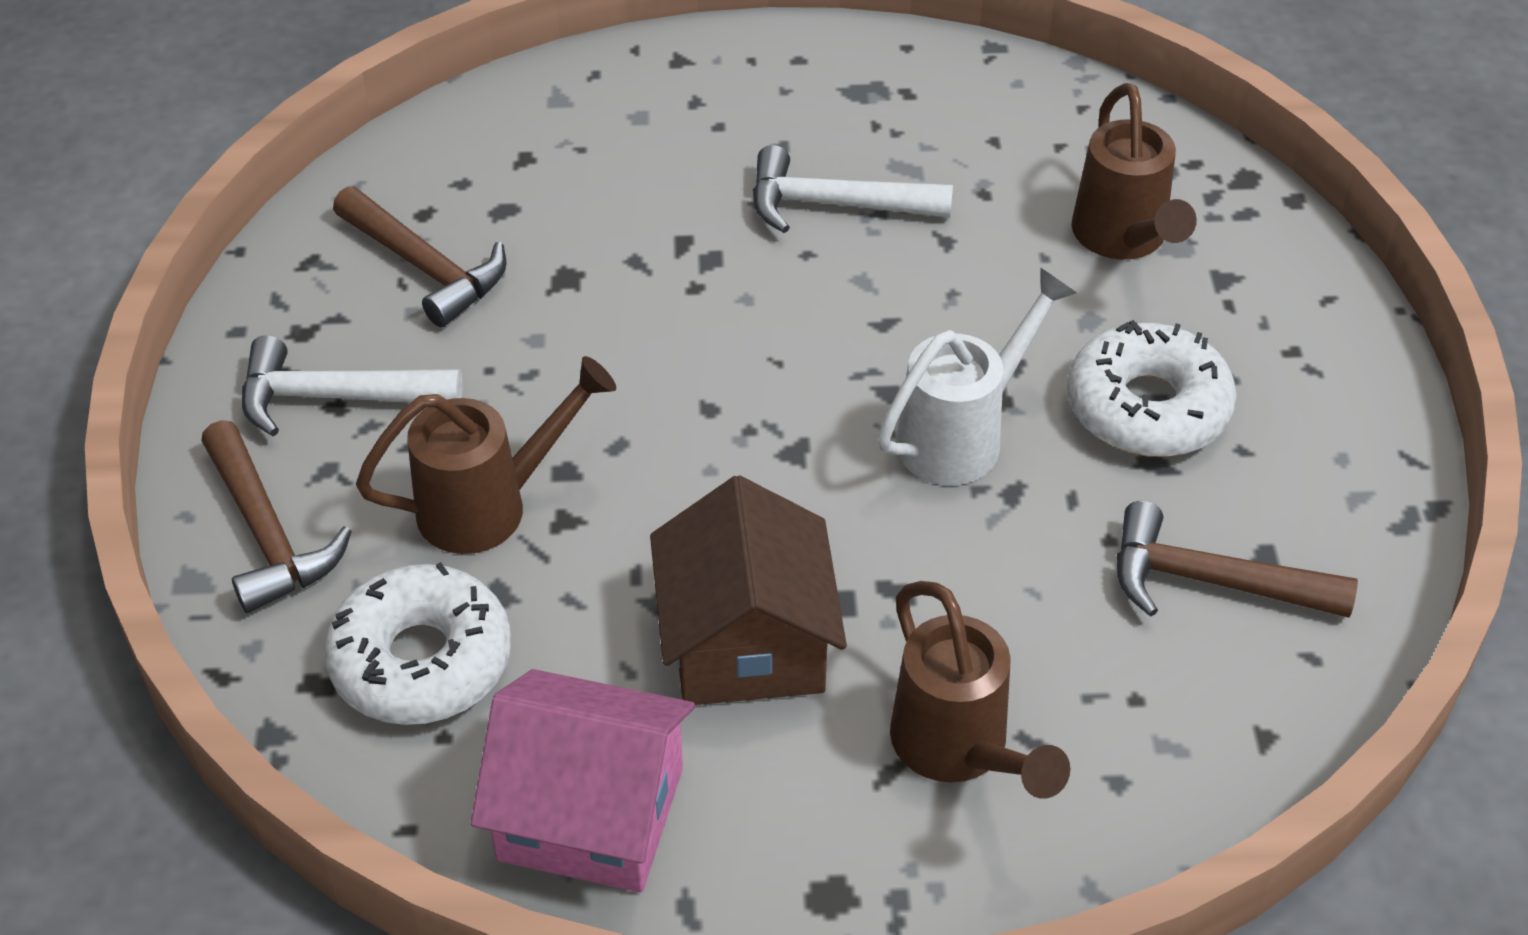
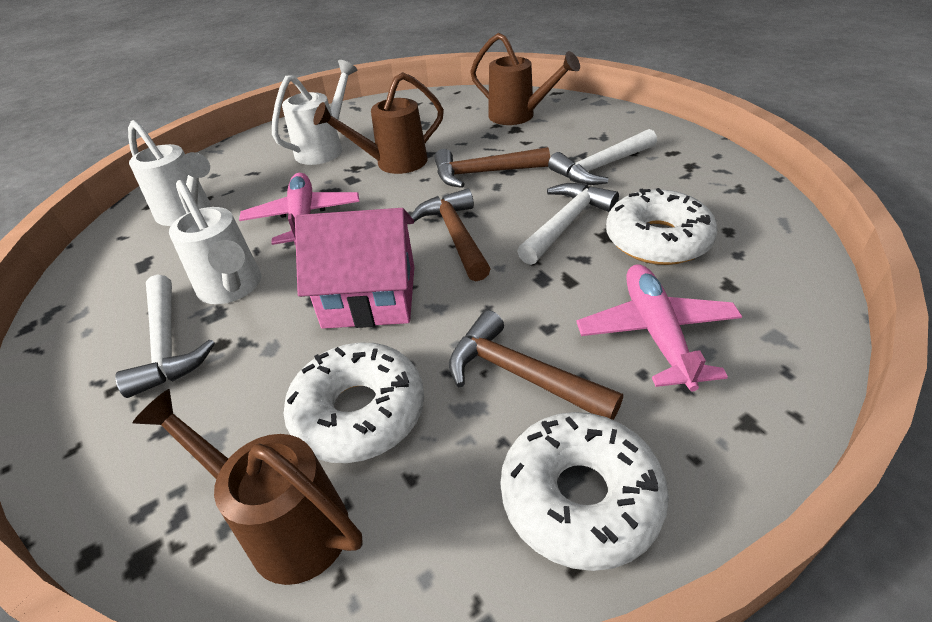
brown house: 1 -> 0
pink plane: 0 -> 2
white donut: 2 -> 3
white hammer: 2 -> 3
white watering can: 1 -> 3

